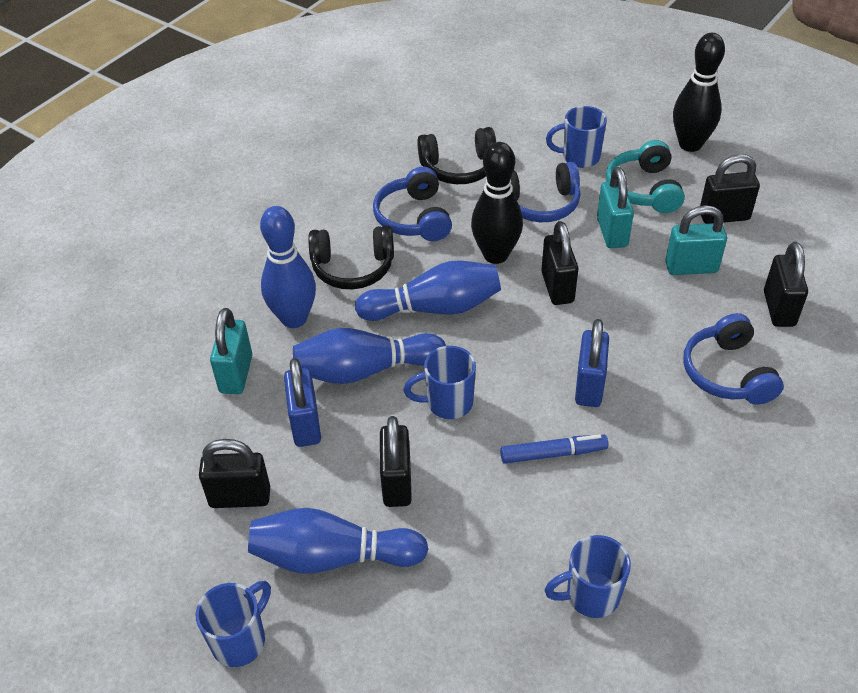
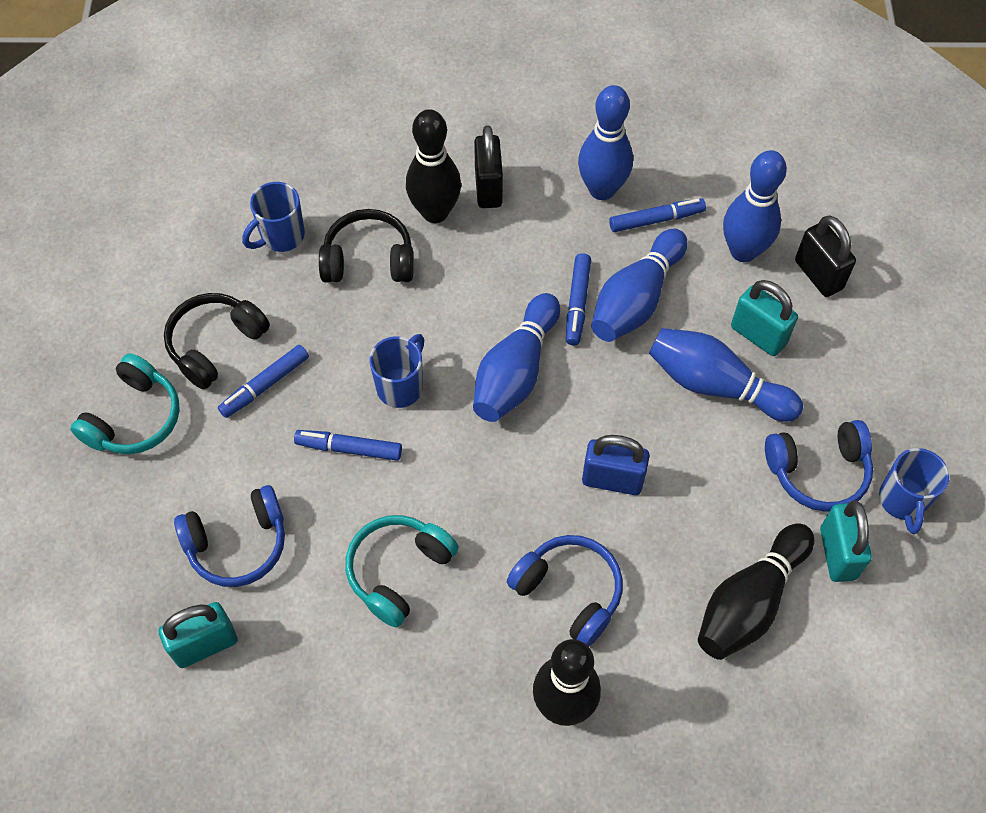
black bowling pin: 2 -> 3
black padlock: 5 -> 2
blue bowling pin: 4 -> 5
blue marker: 1 -> 4
blue mug: 4 -> 3
blue padlock: 2 -> 1
turquoise headphones: 1 -> 2

